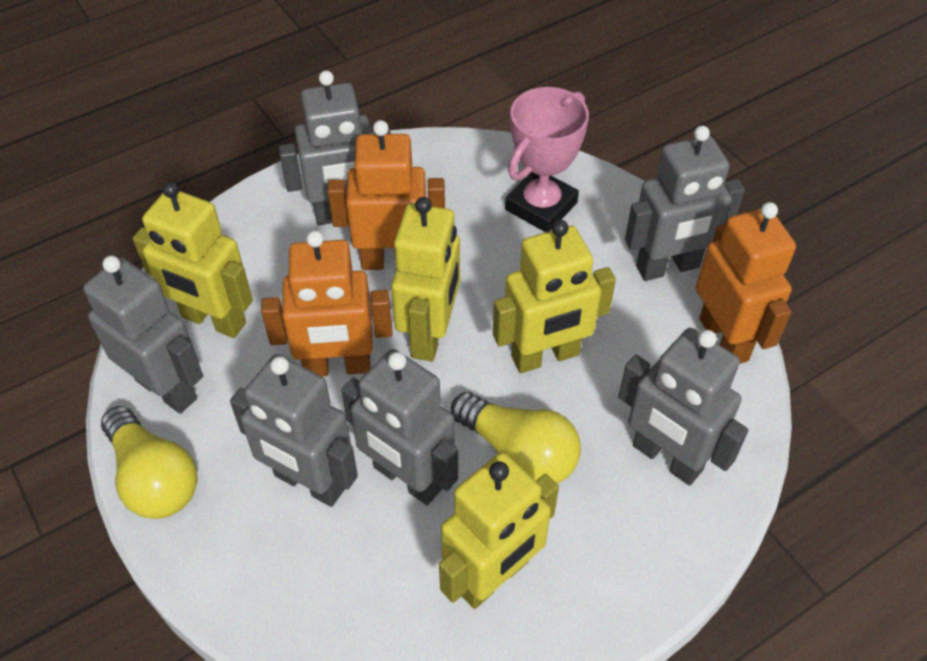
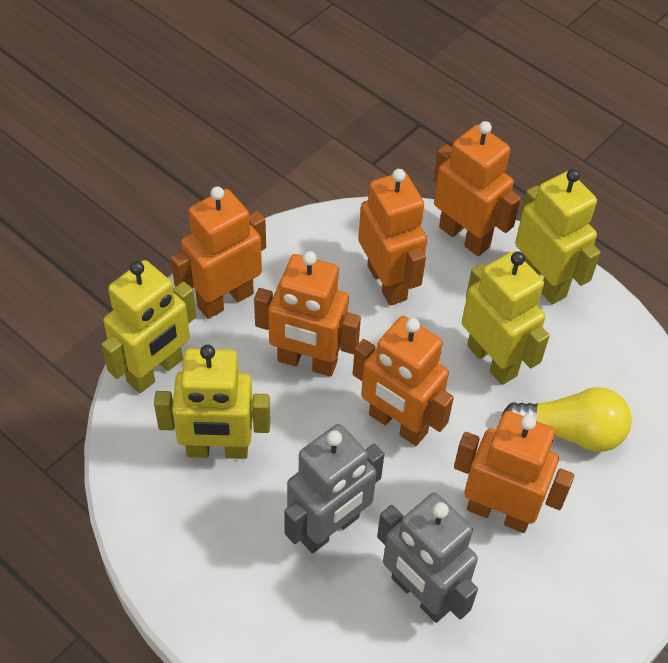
grey robot: 6 -> 2
orange robot: 3 -> 6
pink trophy: 1 -> 0
yellow light bulb: 2 -> 1

